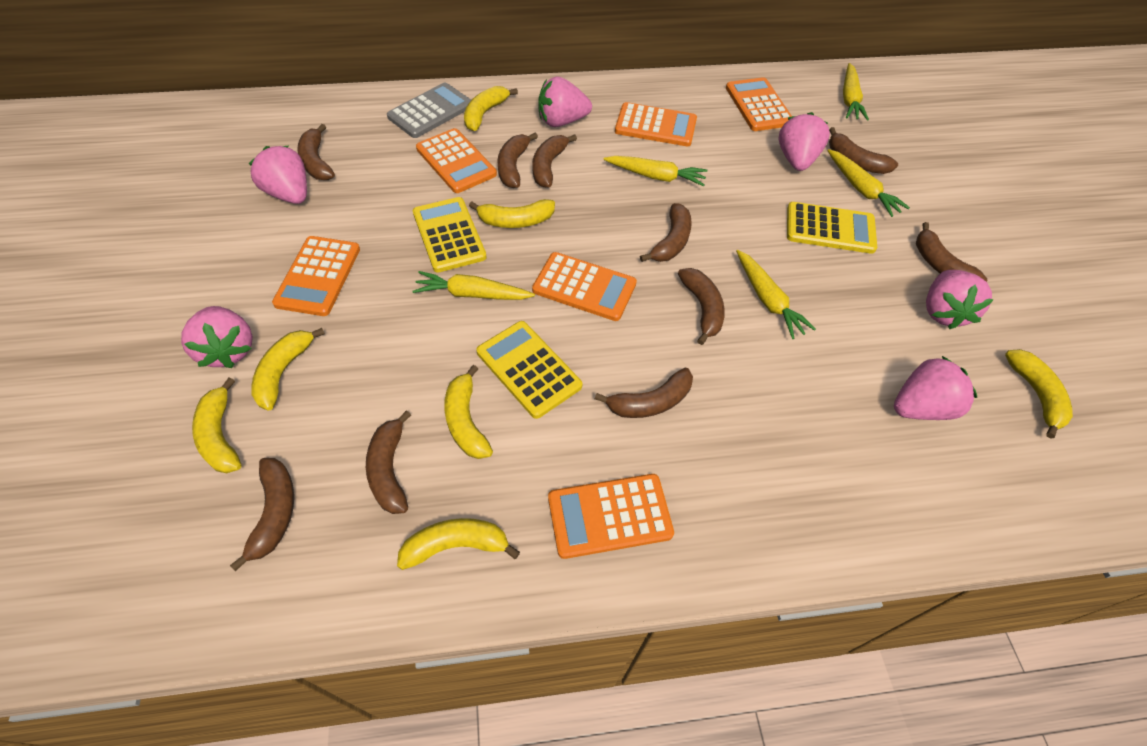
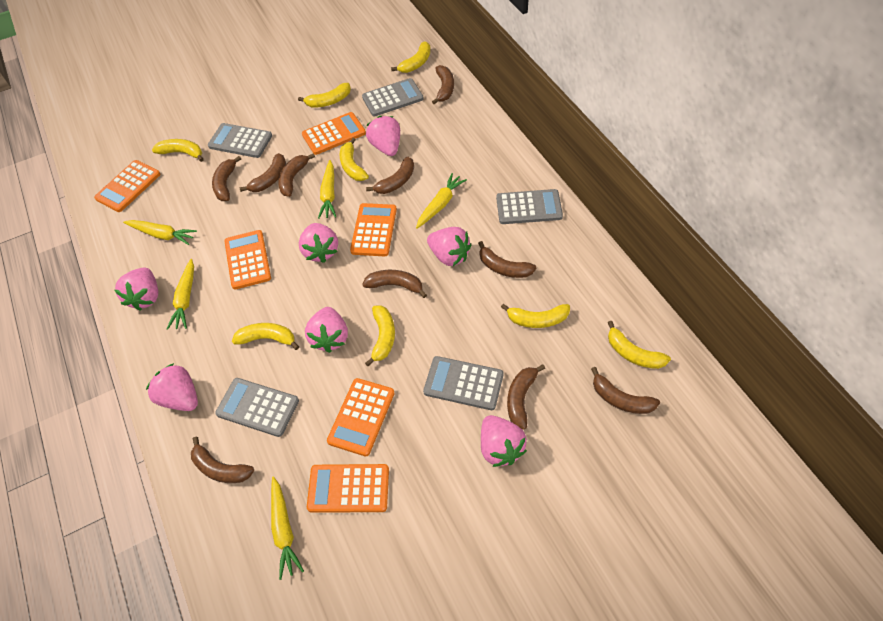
grey calculator: 1 -> 5
pink strawberry: 6 -> 7
yellow banana: 7 -> 8
yellow calculator: 3 -> 0

